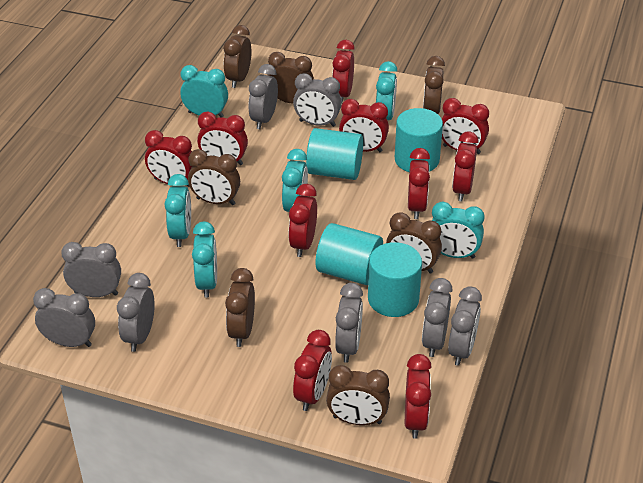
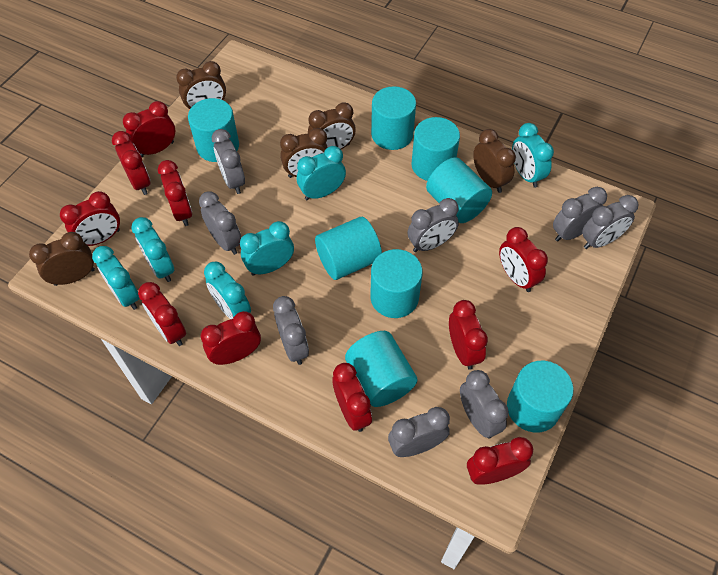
brown clock: 7 -> 5
turquoise cylinder: 4 -> 8

